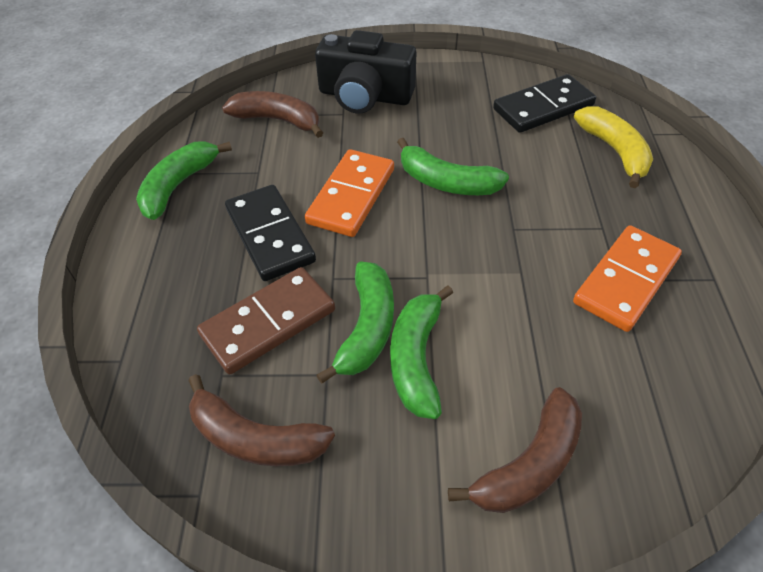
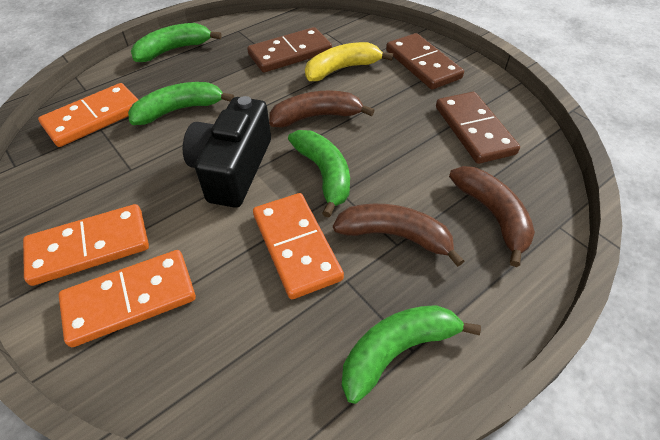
black domino: 2 -> 0
brown domino: 1 -> 3
orange domino: 2 -> 4

